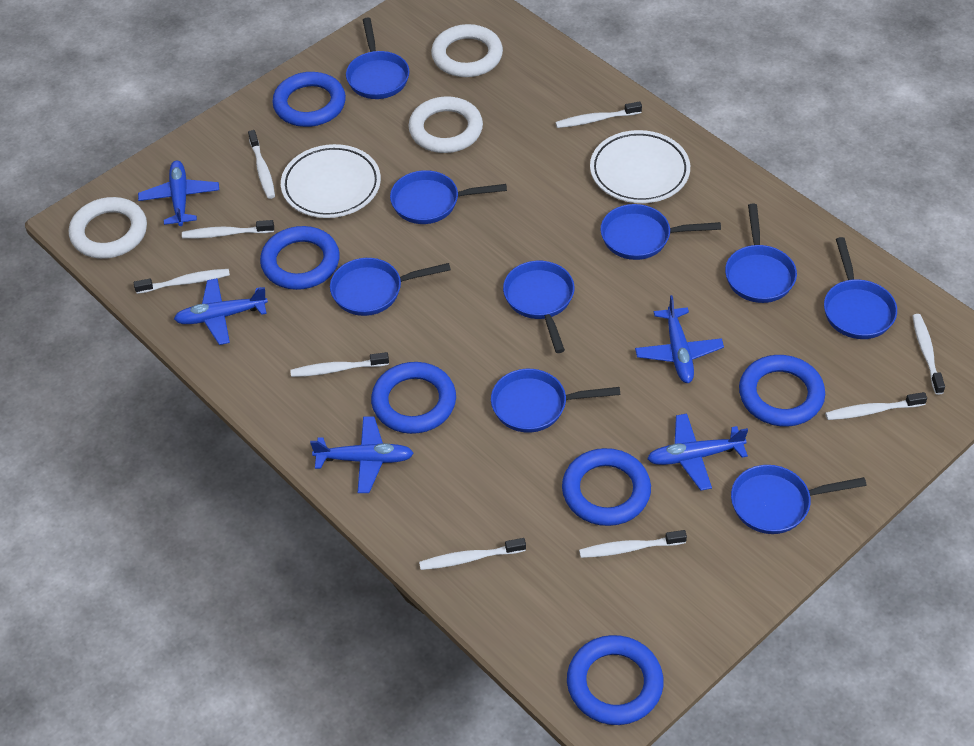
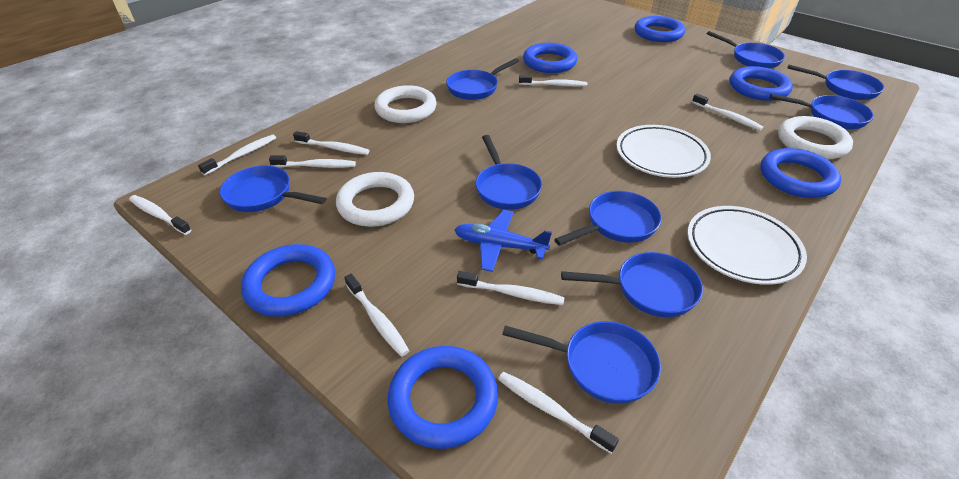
blue plane: 5 -> 1

